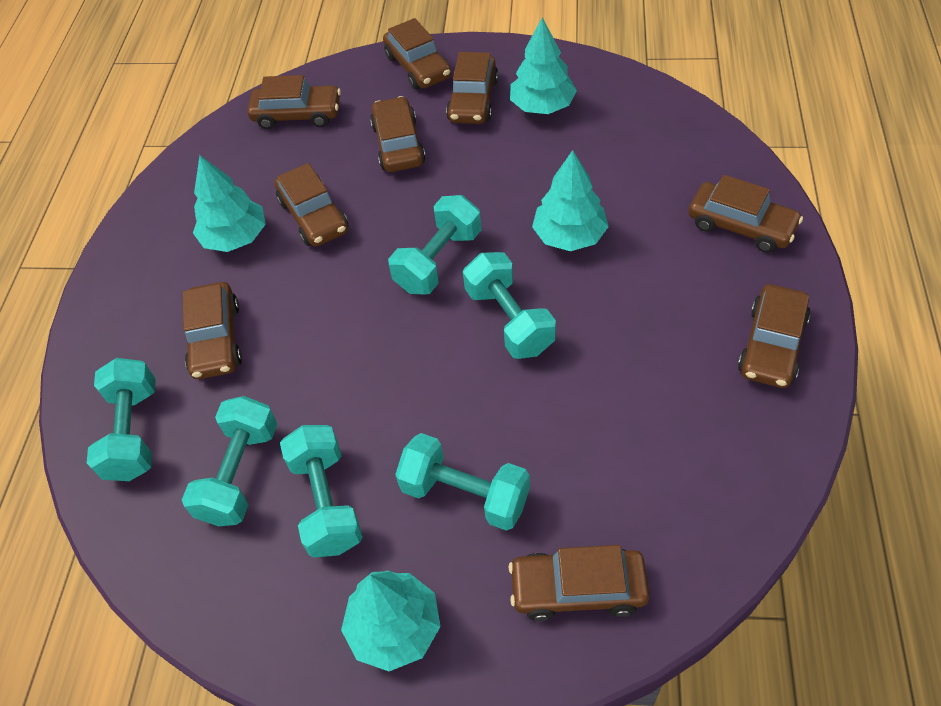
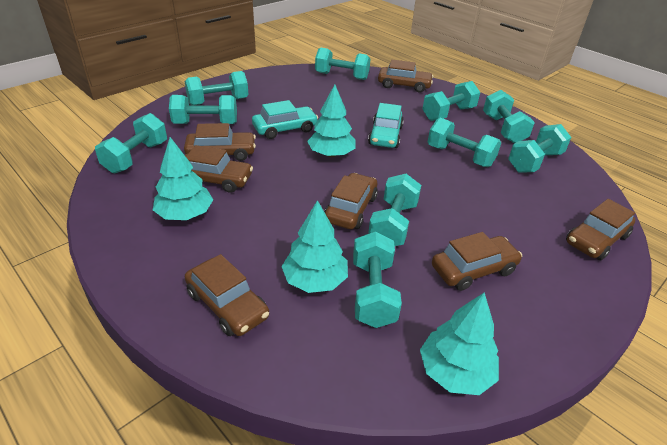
brown car: 9 -> 7
turquoise car: 0 -> 2
turquoise dumbbell: 6 -> 10

